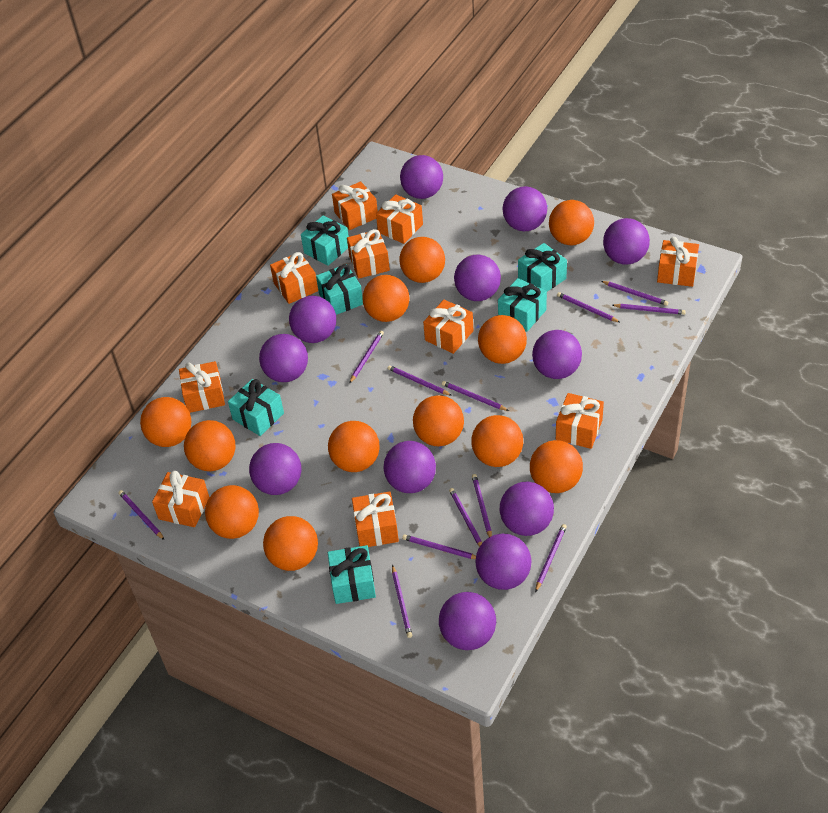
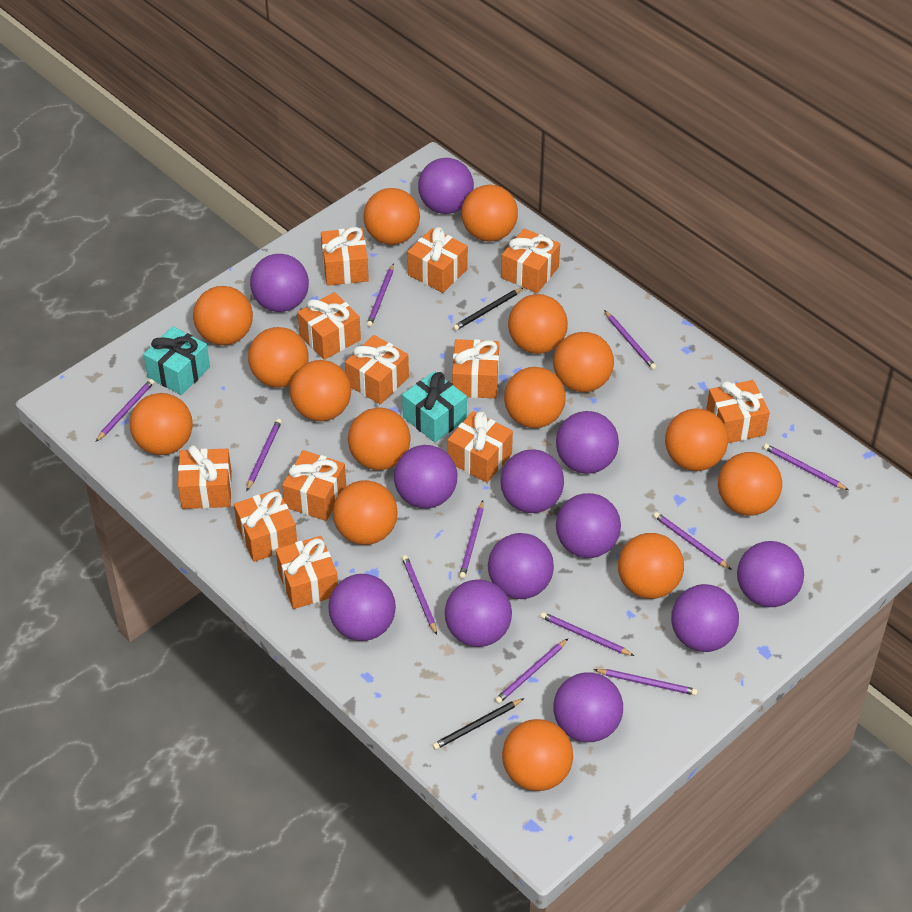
black pencil: 0 -> 2
orange ball: 12 -> 15
orange gift: 10 -> 12
purple pencil: 12 -> 11
turquoise gift: 6 -> 2

